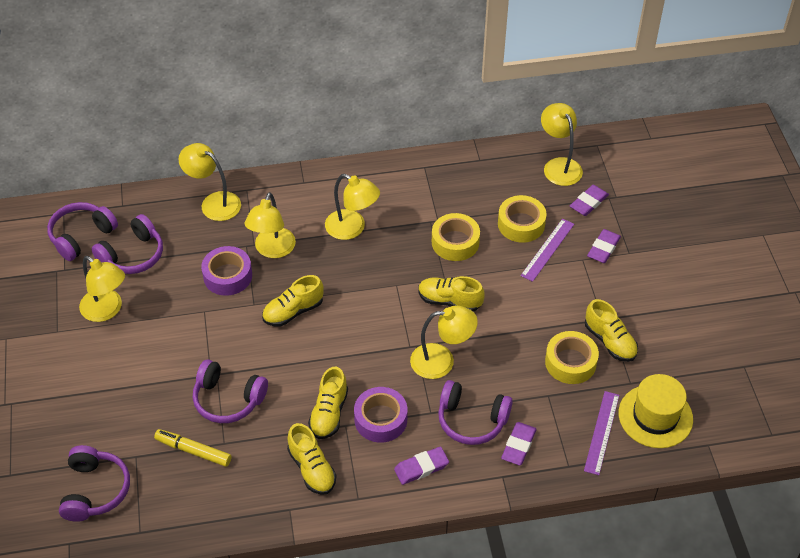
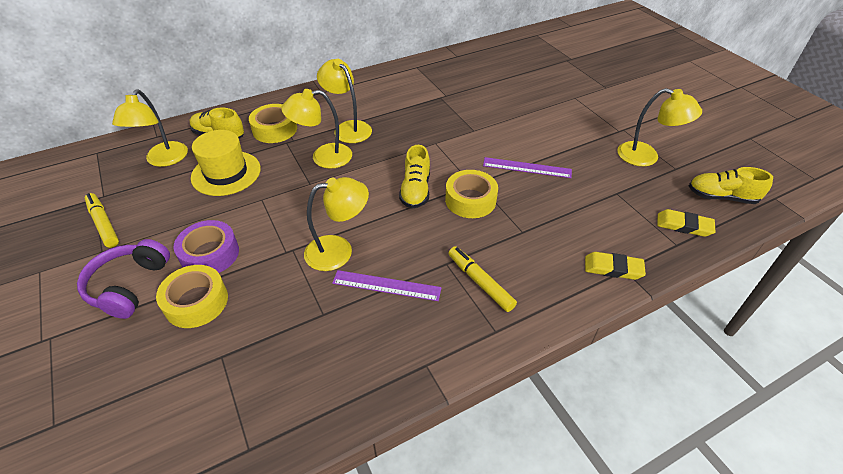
purple eraser: 4 -> 0
purple headphones: 5 -> 1
purple tape: 2 -> 1
yellow eraser: 0 -> 2
yellow lamp: 6 -> 5
yellow marker: 1 -> 2
yellow shoe: 5 -> 3

